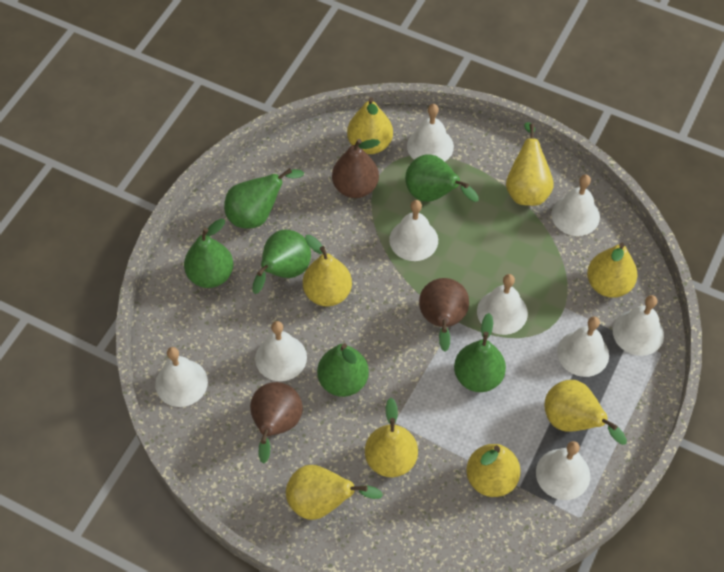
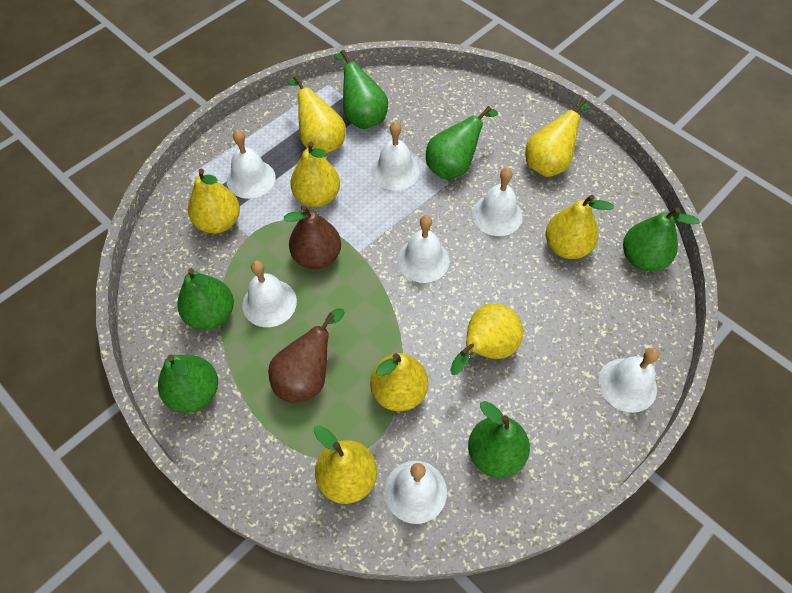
brown pear: 3 -> 2
white bell: 9 -> 7

